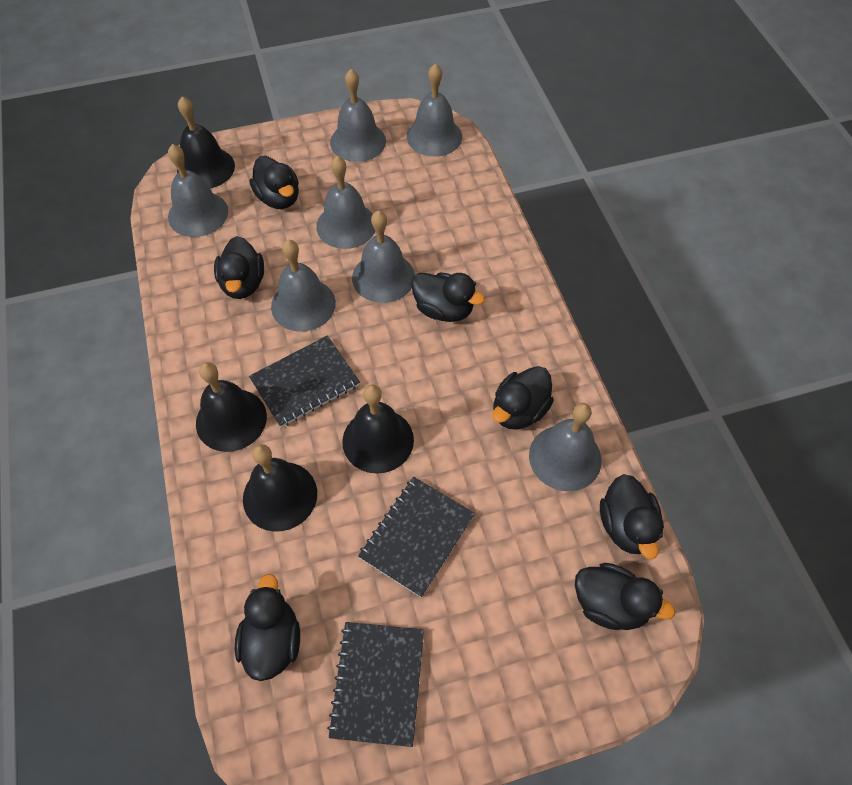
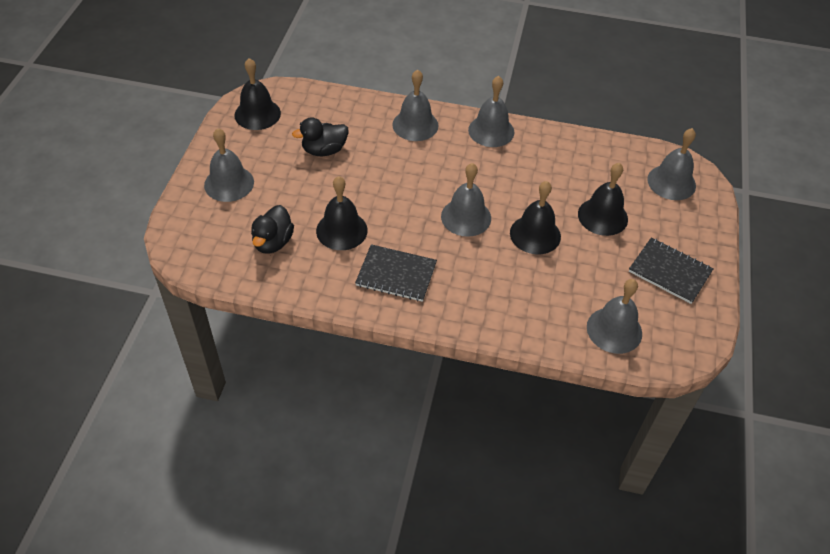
black duck: 7 -> 2
black notebook: 3 -> 2
grey bell: 7 -> 6

